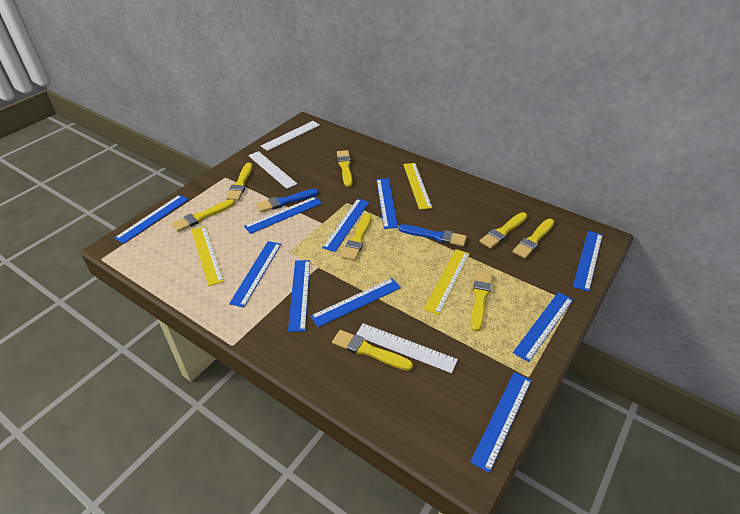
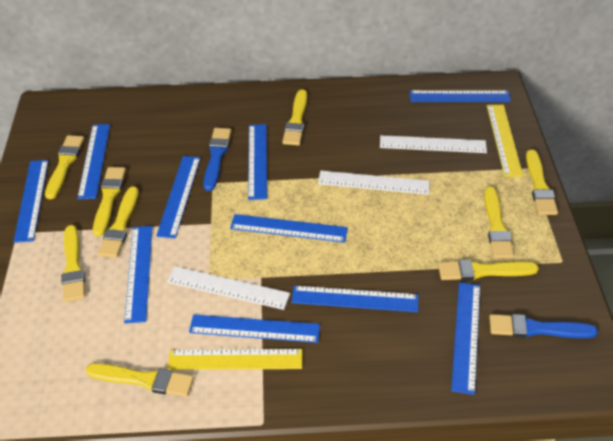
yellow brush: 8 -> 9
yellow ruler: 3 -> 2

